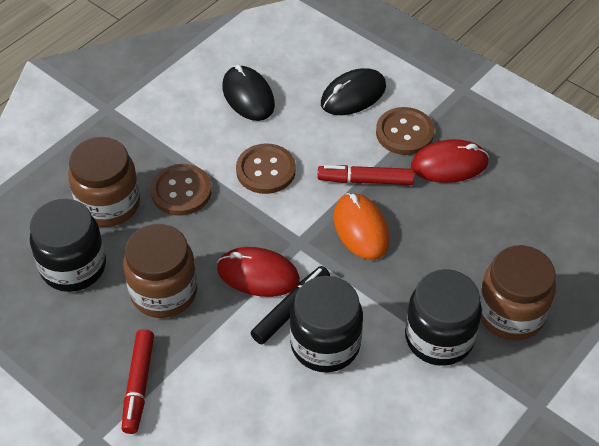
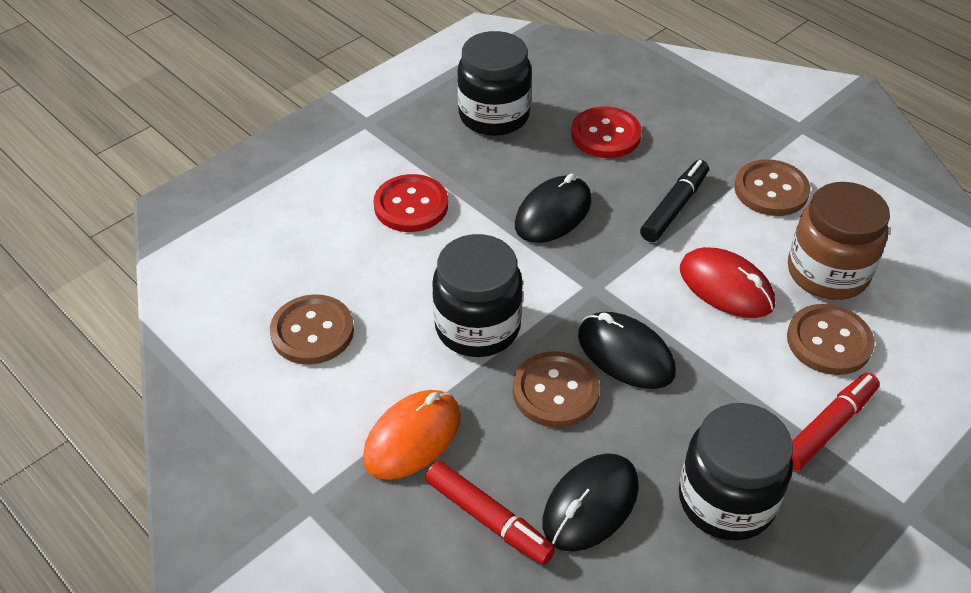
black mouse: 2 -> 3
brown button: 3 -> 4
brown jar: 3 -> 1
red button: 0 -> 2
red mouse: 2 -> 1

